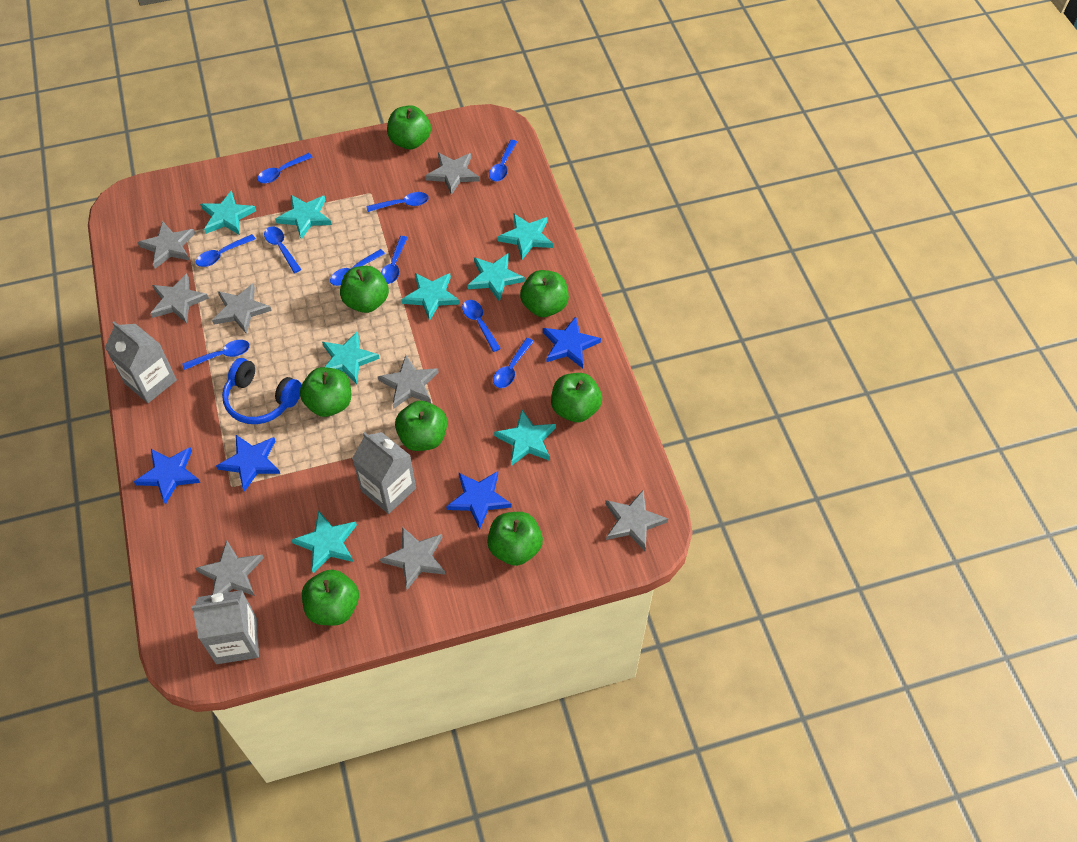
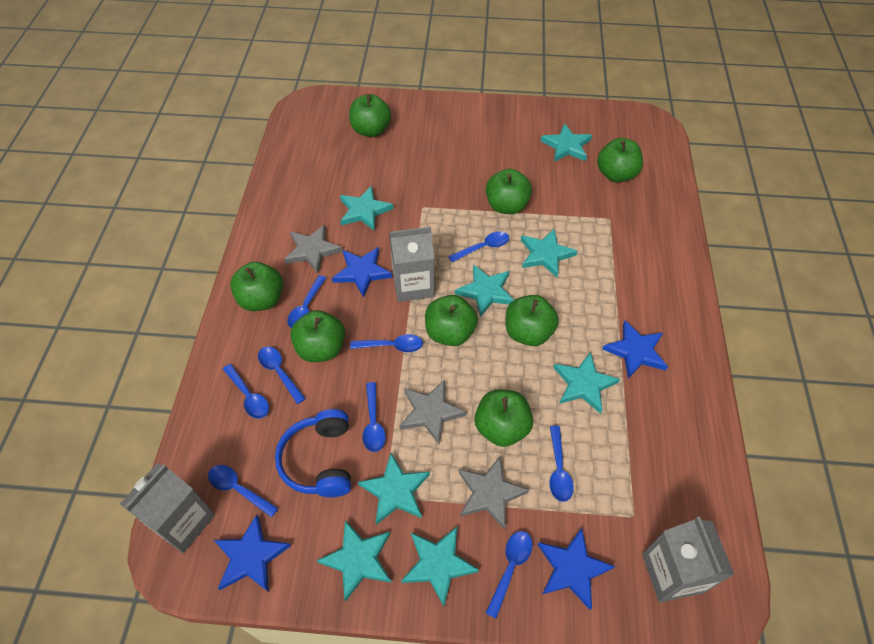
blue spoon: 10 -> 9
grey star: 8 -> 3

